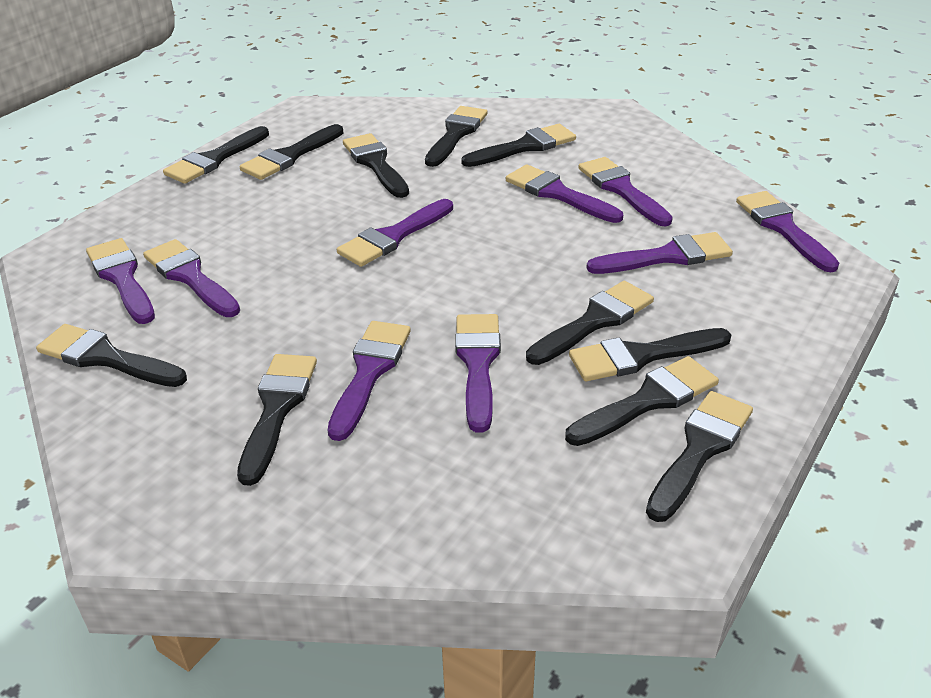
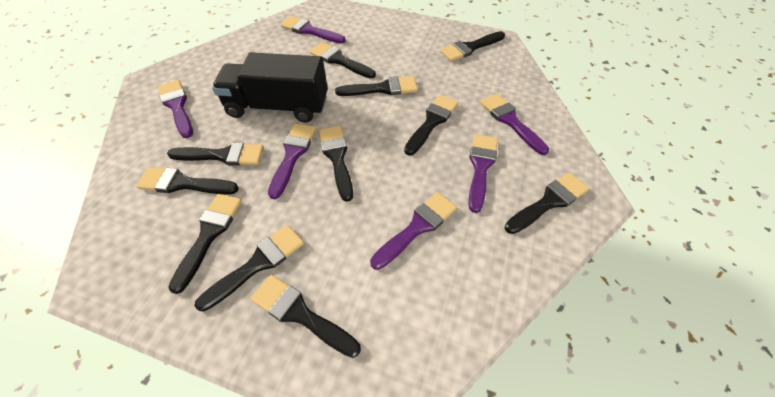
black truck: 0 -> 1
purple brush: 9 -> 6

